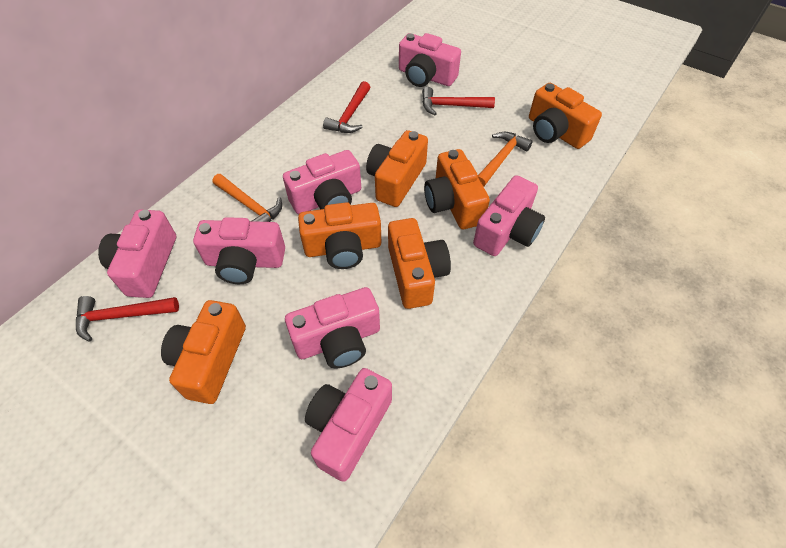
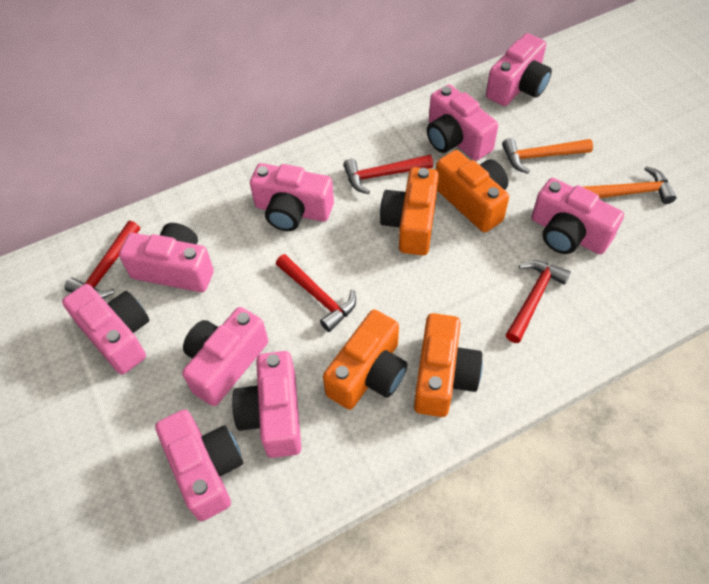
orange camera: 6 -> 4
pink camera: 7 -> 9
red hammer: 3 -> 4

